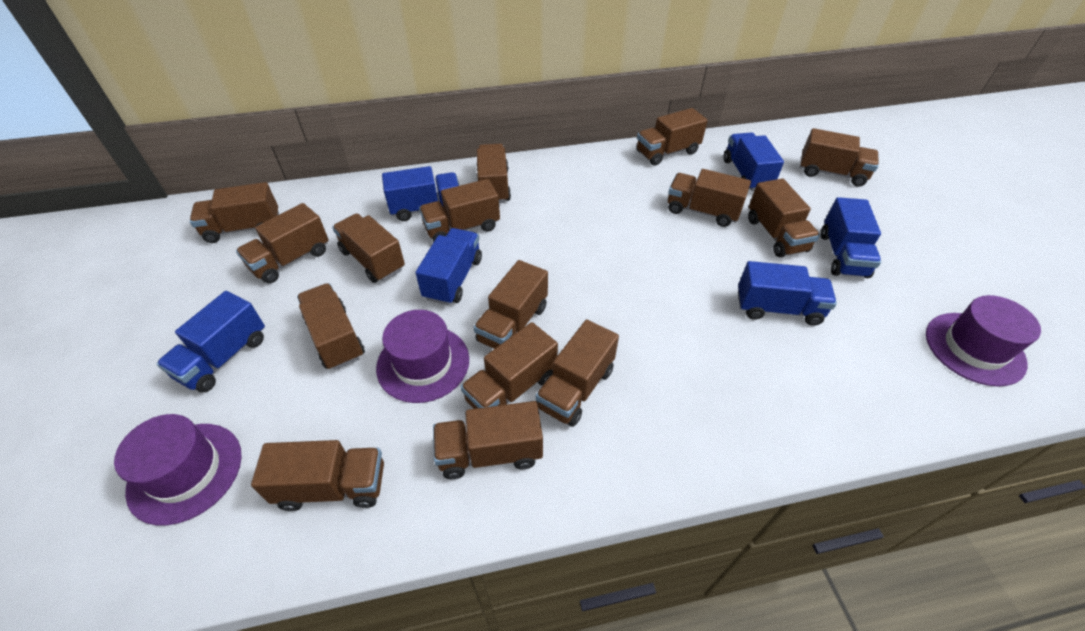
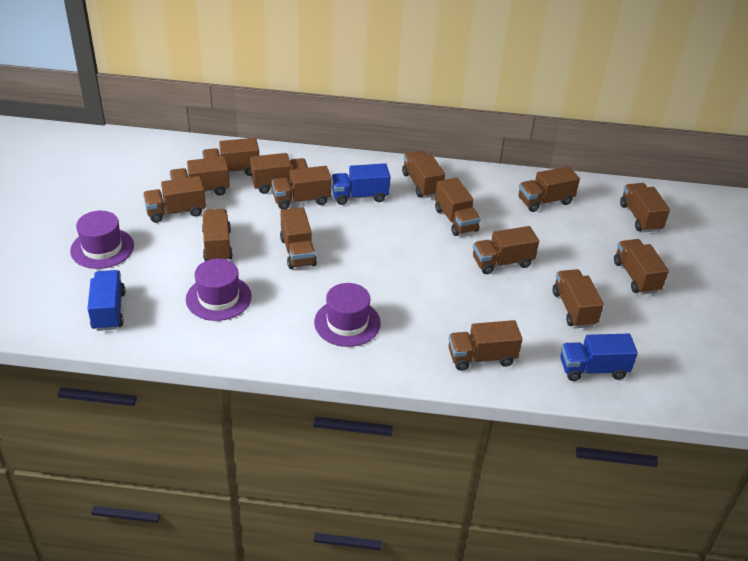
blue truck: 6 -> 3

